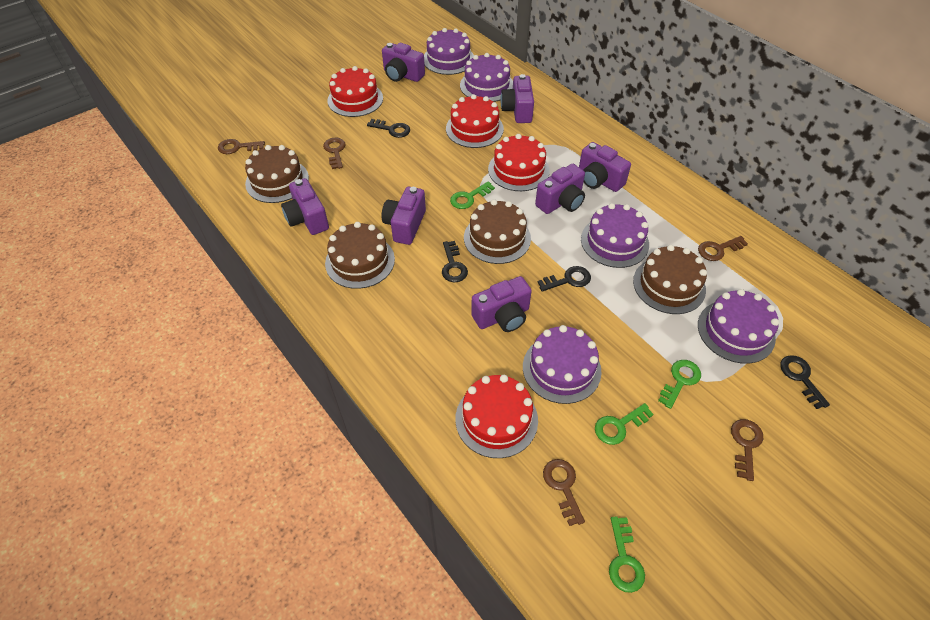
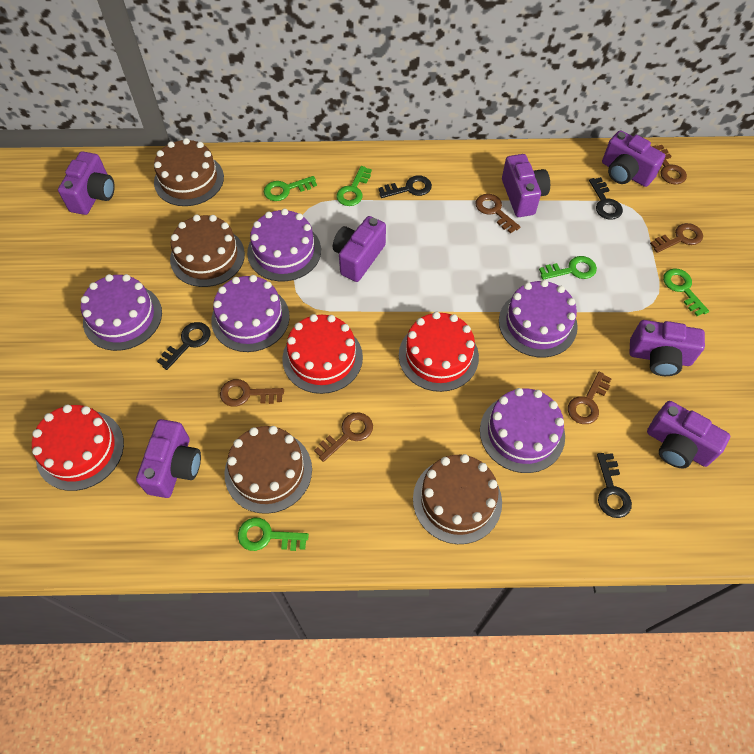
brown key: 5 -> 6
green key: 4 -> 5
red cake: 4 -> 3

